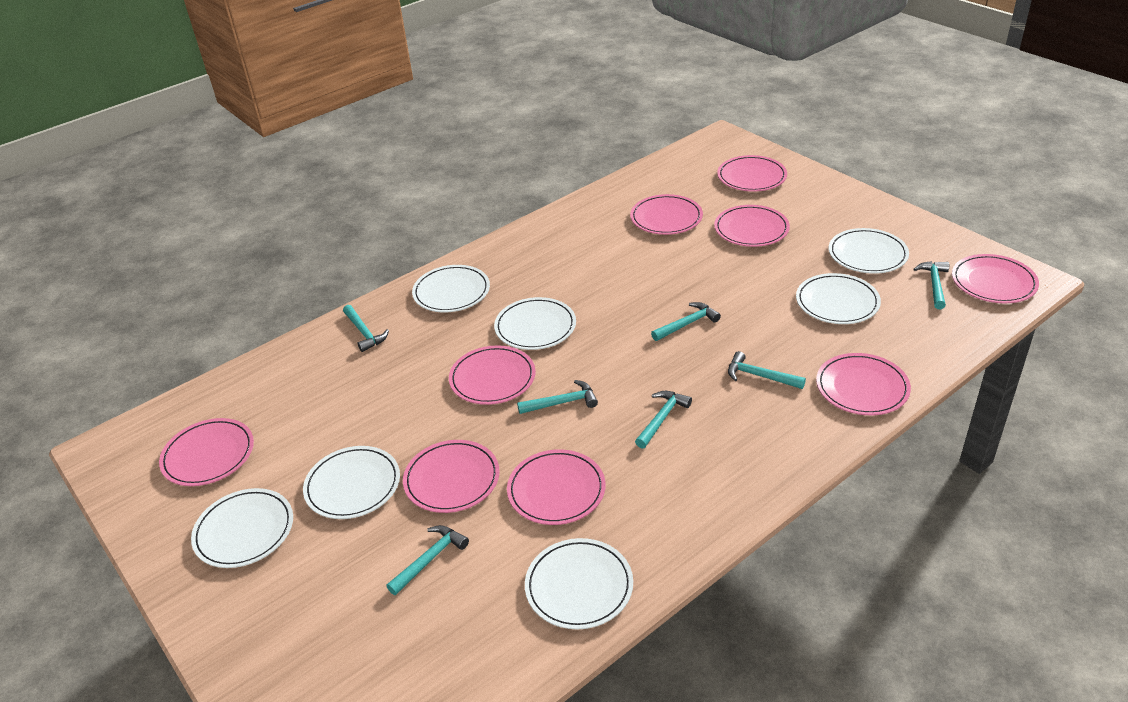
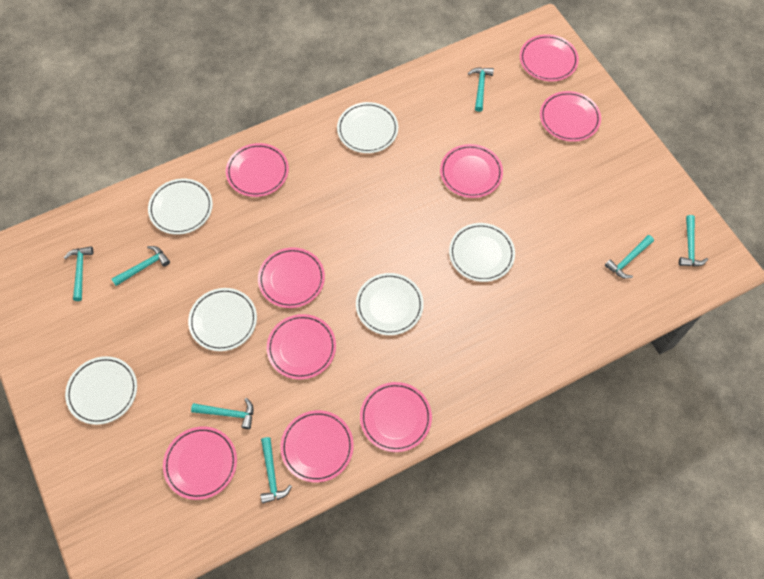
white plate: 7 -> 6

